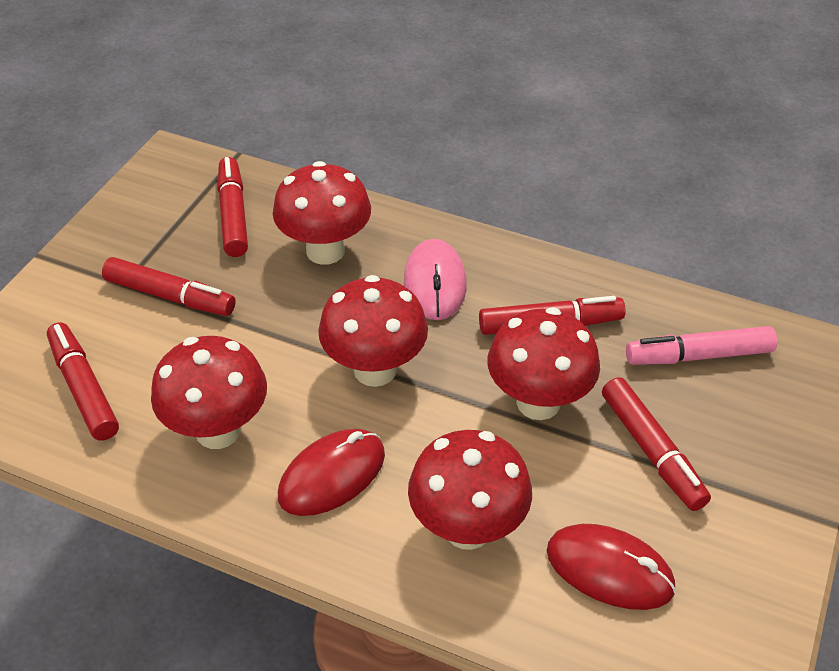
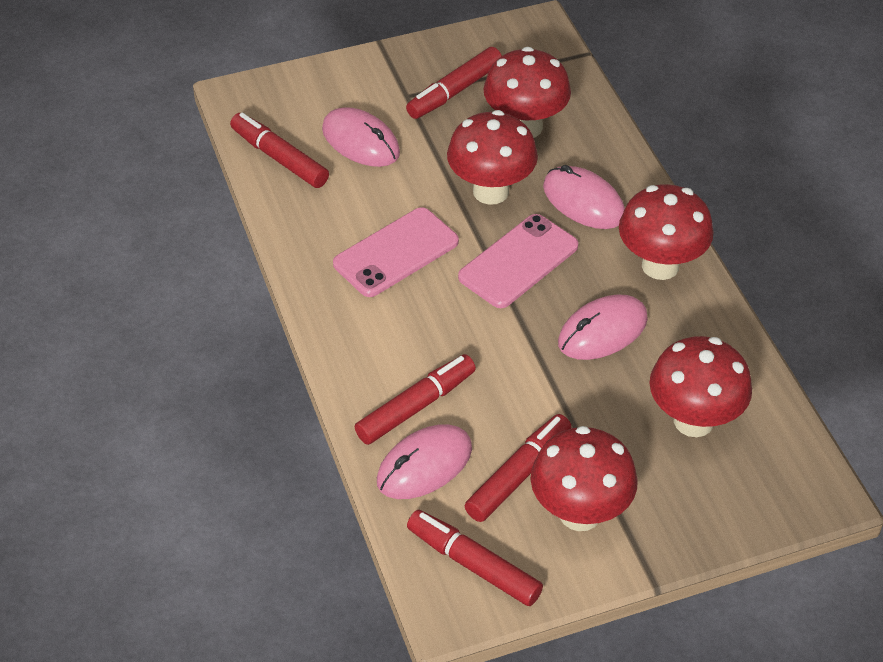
pink marker: 1 -> 0
pink mouse: 1 -> 4
pink phone: 0 -> 2
red mouse: 2 -> 0

